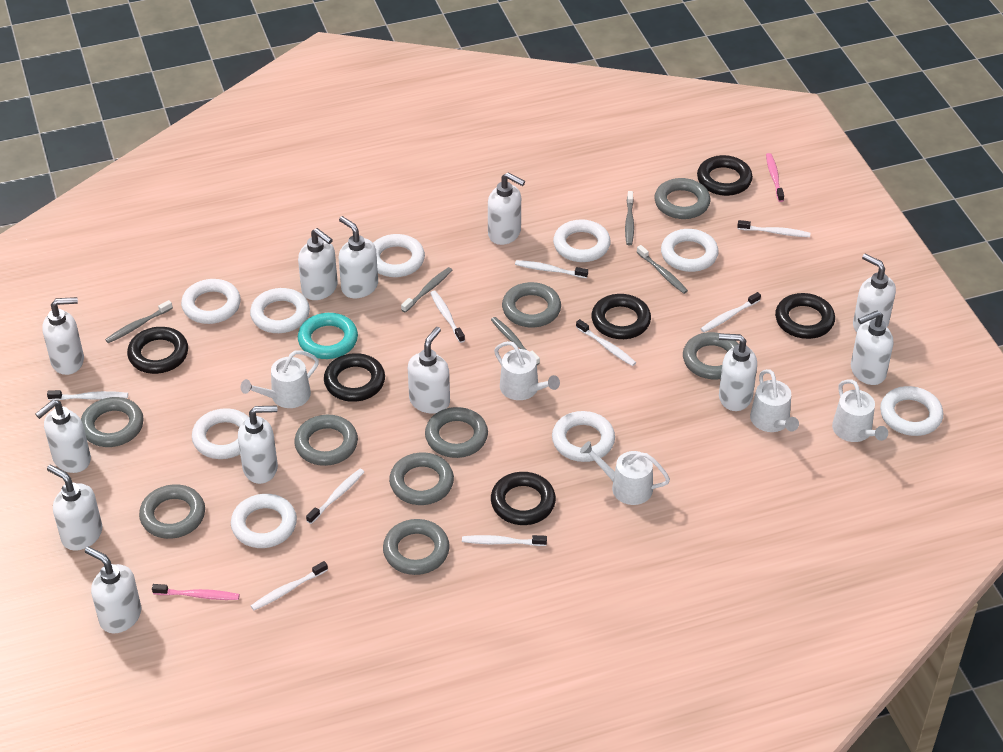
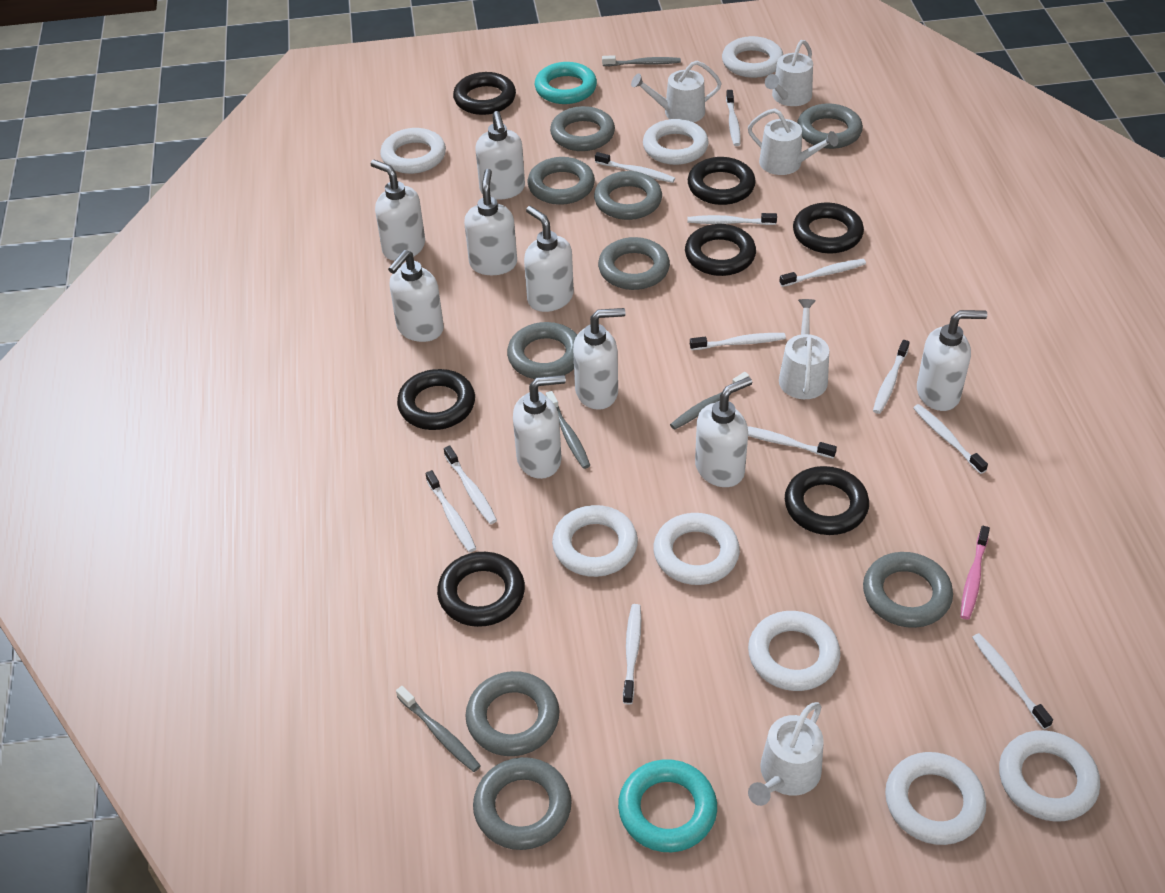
black ring: 6 -> 7
grey toothbrush: 5 -> 4
pink toothbrush: 2 -> 1
turquoise ring: 1 -> 2
white ring: 9 -> 8
white soap dispenser: 12 -> 9
white toothbrush: 9 -> 12

